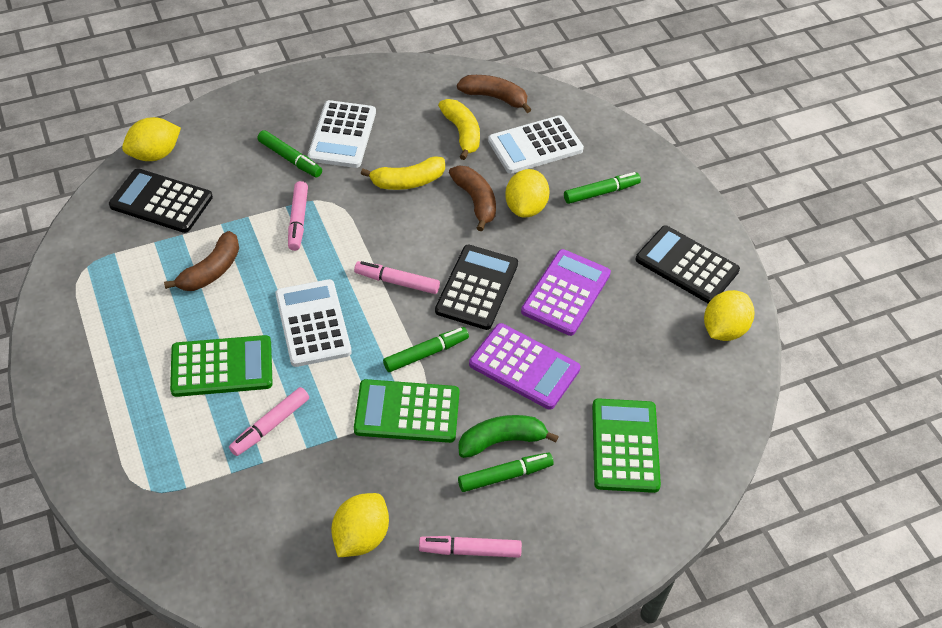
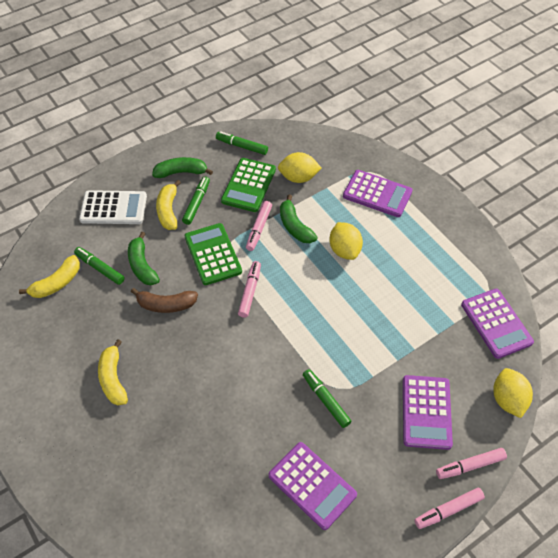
black calculator: 3 -> 0
brown banana: 3 -> 1
green banana: 1 -> 3
green calculator: 3 -> 2
purple calculator: 2 -> 4
white calculator: 3 -> 1
yellow banana: 2 -> 3
yellow lemon: 4 -> 3

